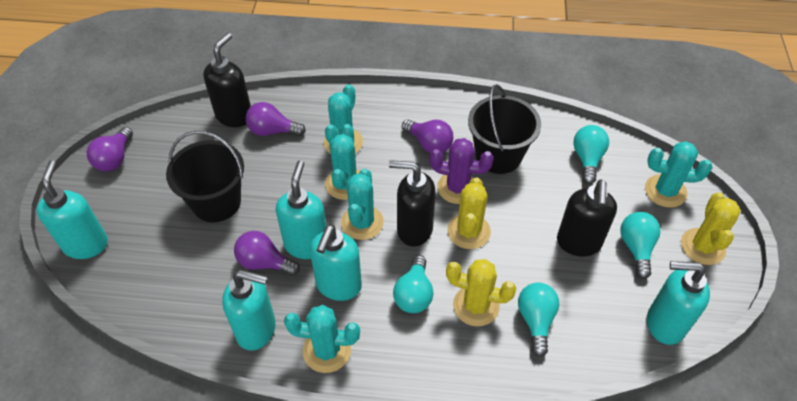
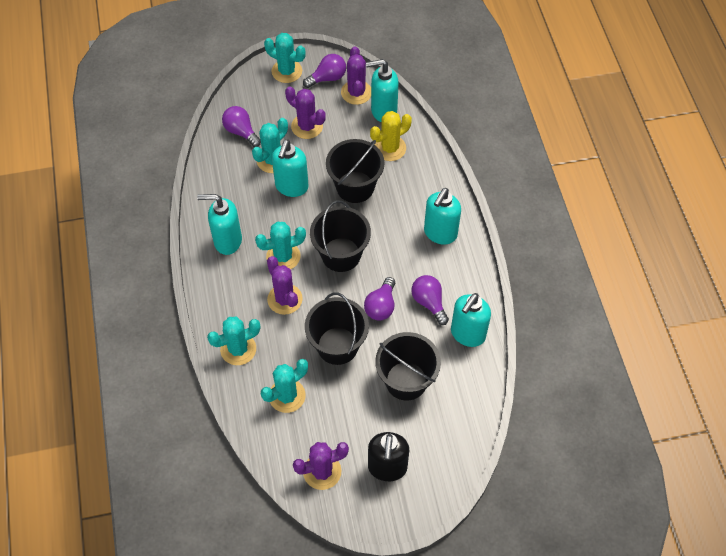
black bucket: 2 -> 4
black soap dispenser: 3 -> 1
purple cactus: 1 -> 4
turquoise light bulb: 4 -> 0
yellow cactus: 3 -> 1

